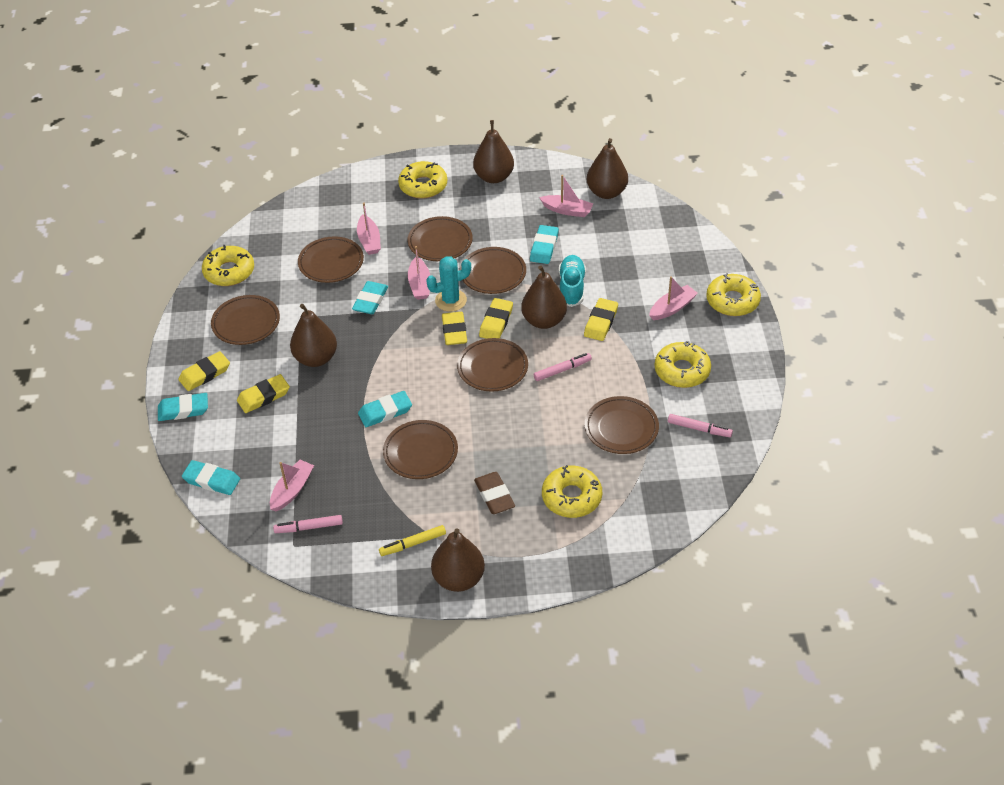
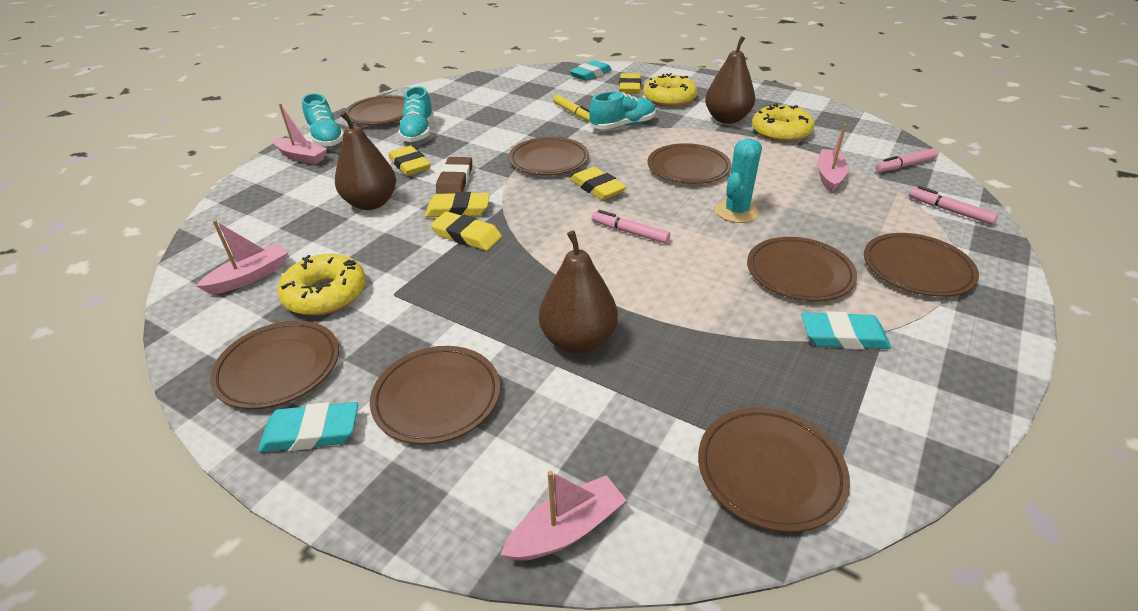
brown pear: 5 -> 3
brown plate: 7 -> 8
pink boat: 5 -> 4
turquoise eraser: 5 -> 3
turquoise shoe: 1 -> 3
yellow donut: 5 -> 3

